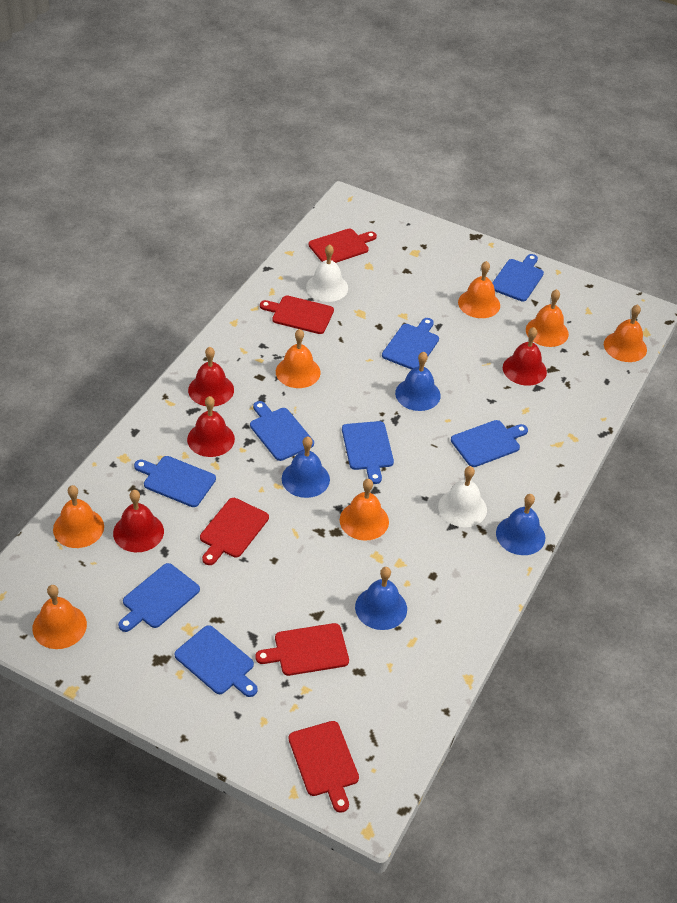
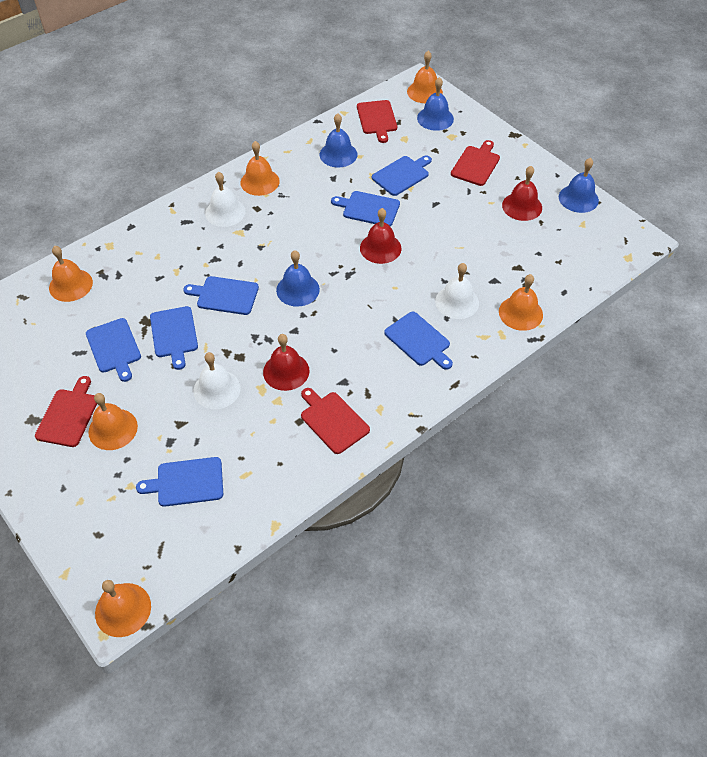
blue cutting board: 8 -> 7
orange bell: 7 -> 6
red bell: 4 -> 3
red cutting board: 5 -> 4
white bell: 2 -> 3

